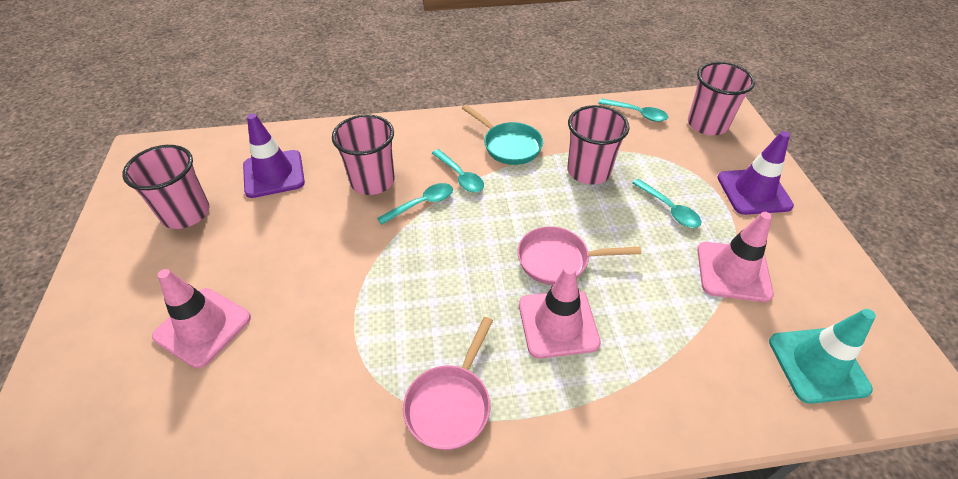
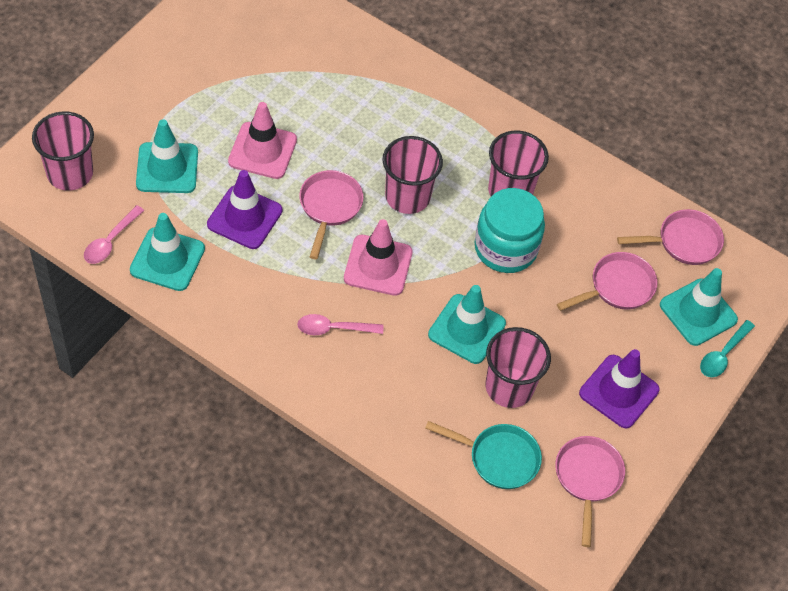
pink pan: 2 -> 4
pink spoon: 0 -> 2
pink traffic cone: 3 -> 2
turquoise jar: 0 -> 1
turquoise spoon: 4 -> 1
turquoise traffic cone: 1 -> 4

